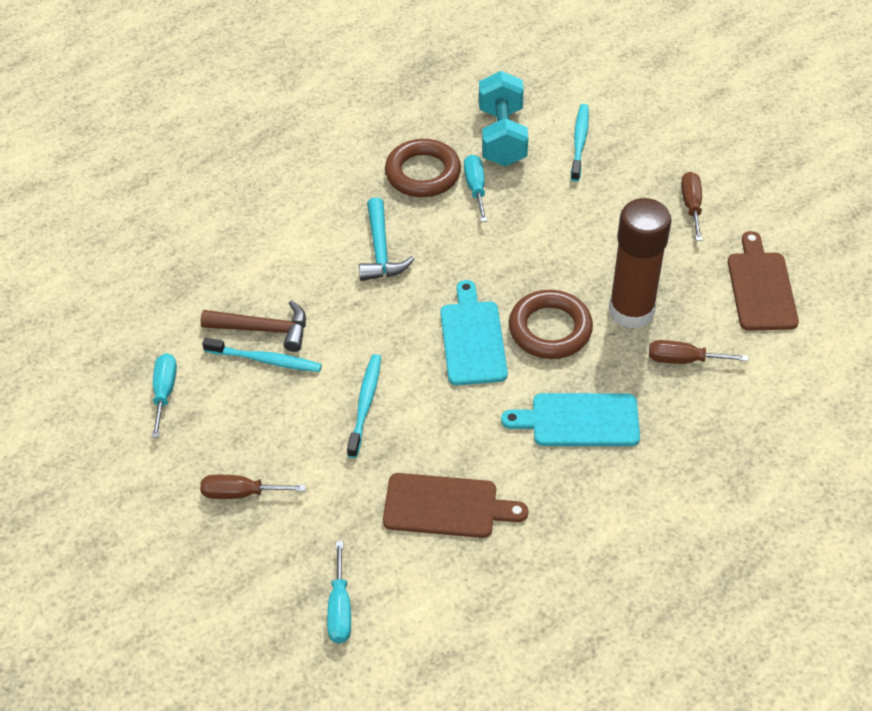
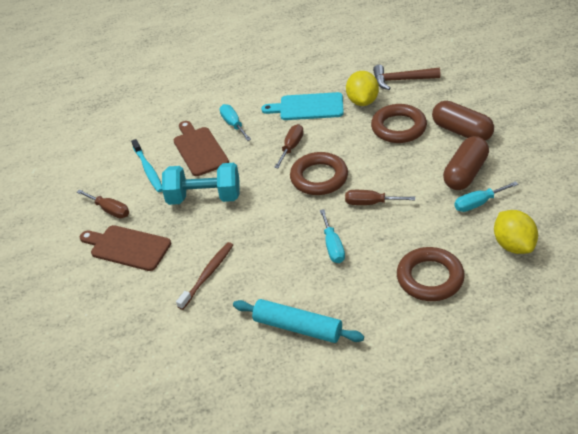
brown capsule: 0 -> 2
brown glue stick: 1 -> 0
brown ring: 2 -> 3
brown toothbrush: 0 -> 1
turquoise cutting board: 2 -> 1
turquoise hammer: 1 -> 0
turquoise rolling pin: 0 -> 1
turquoise toothbrush: 3 -> 1
yellow lemon: 0 -> 2

